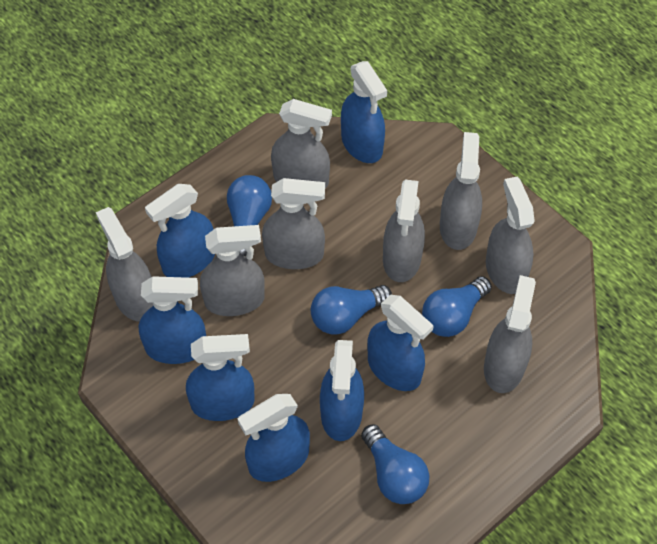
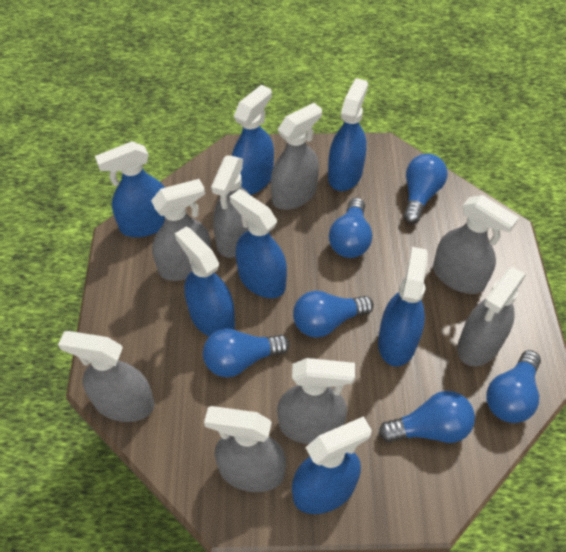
blue light bulb: 4 -> 6

